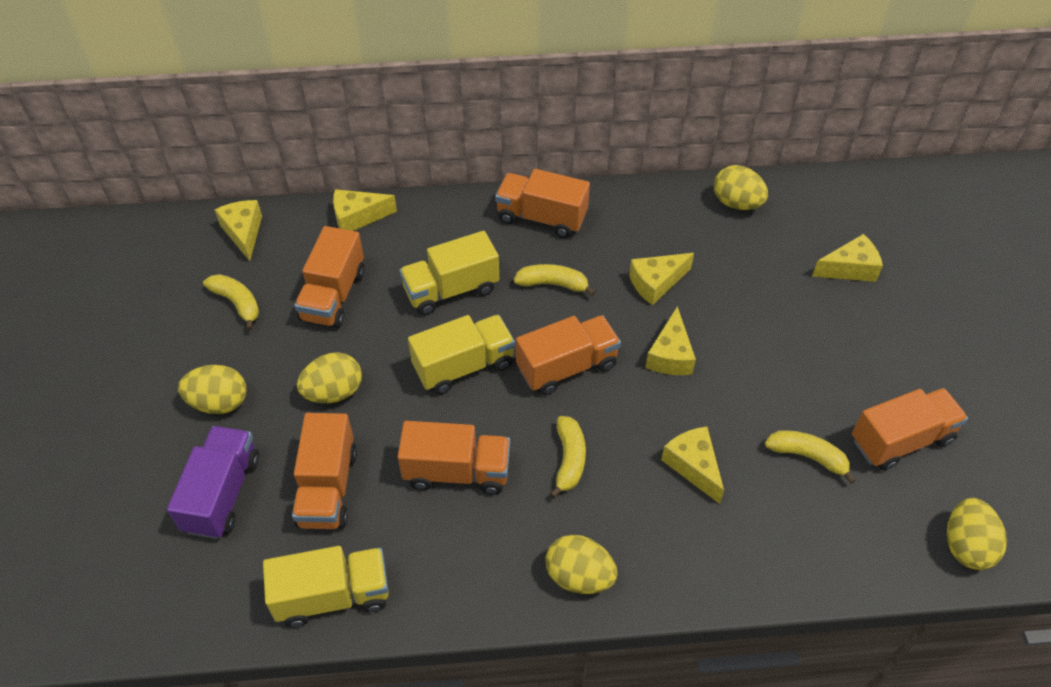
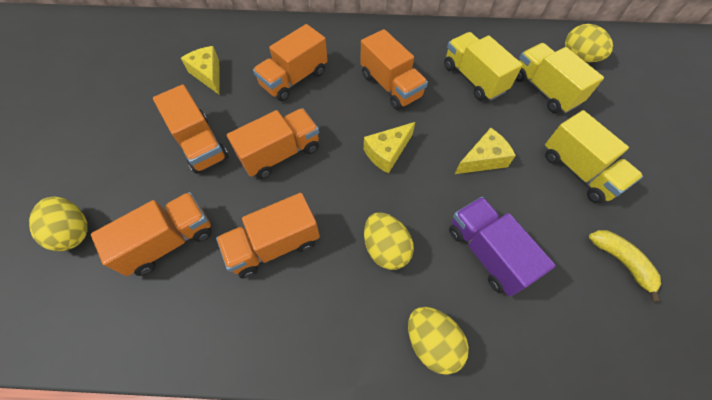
yellow banana: 4 -> 1
yellow cheese: 6 -> 3
yellow egg: 5 -> 4

